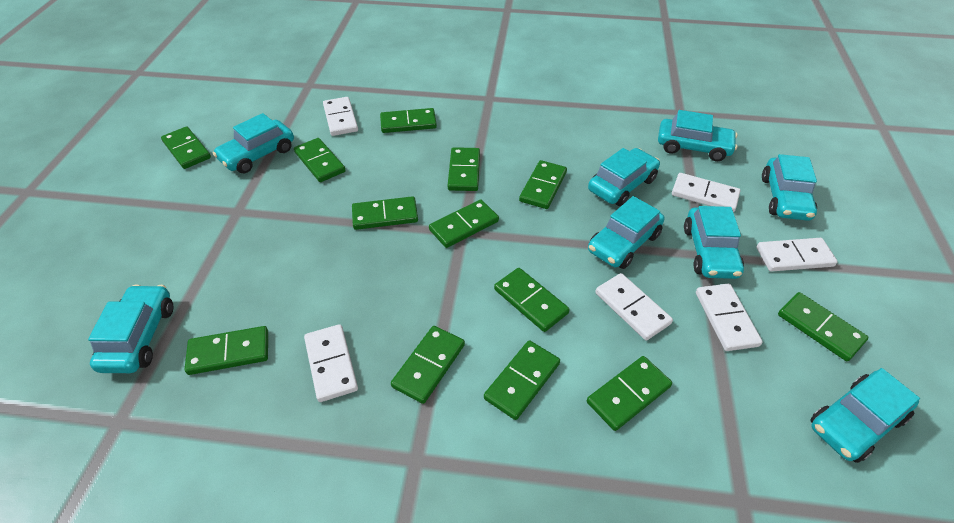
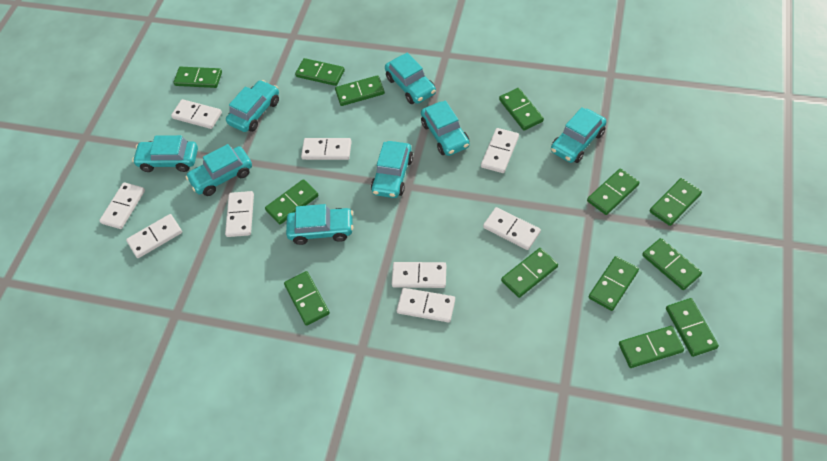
white domino: 6 -> 9

